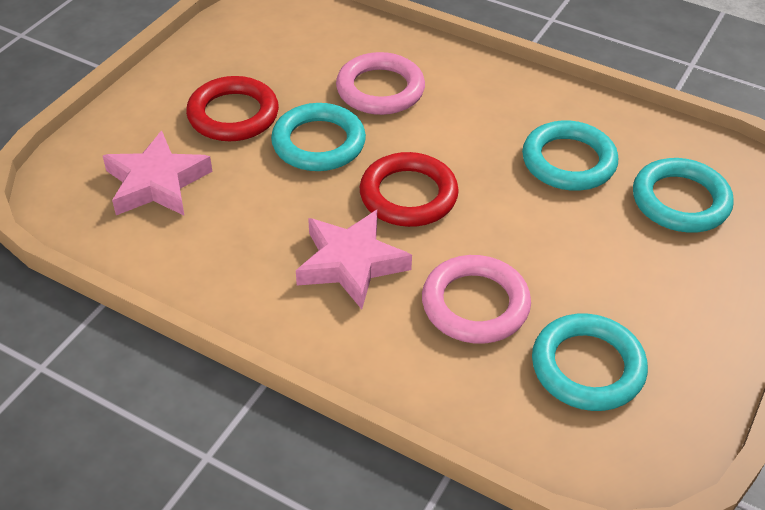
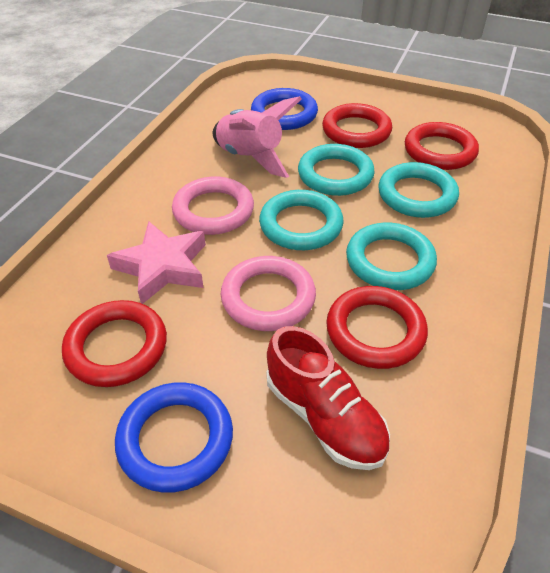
blue ring: 0 -> 2
pink rocket: 0 -> 1
pink star: 2 -> 1
red ring: 2 -> 4
red shoe: 0 -> 1

